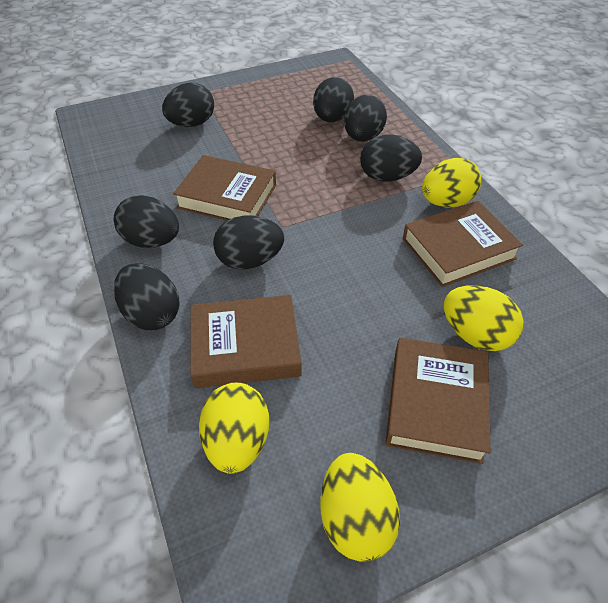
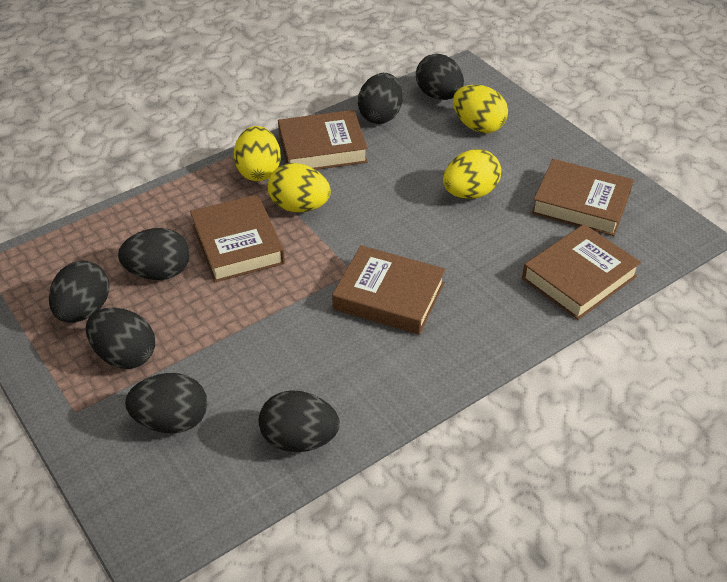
brown book: 4 -> 5

